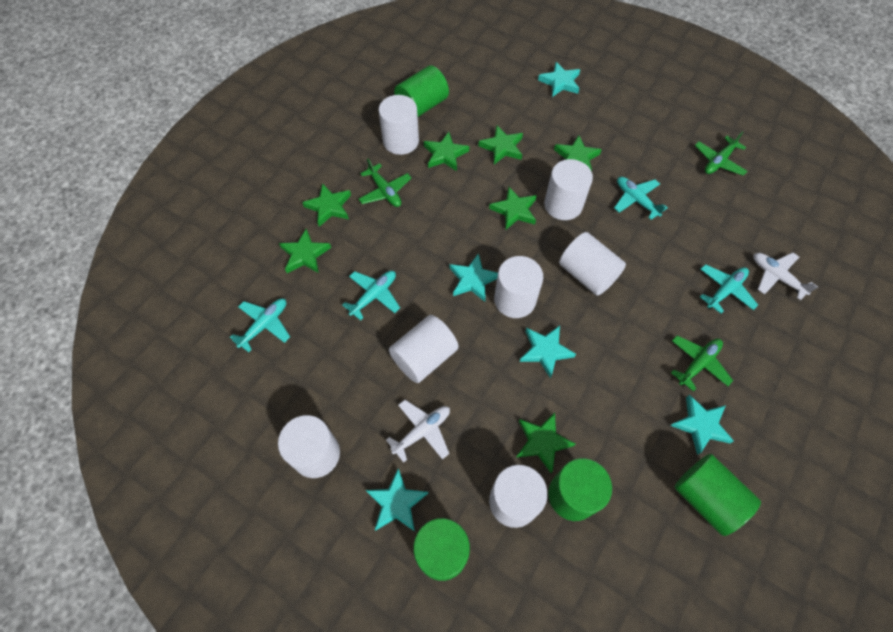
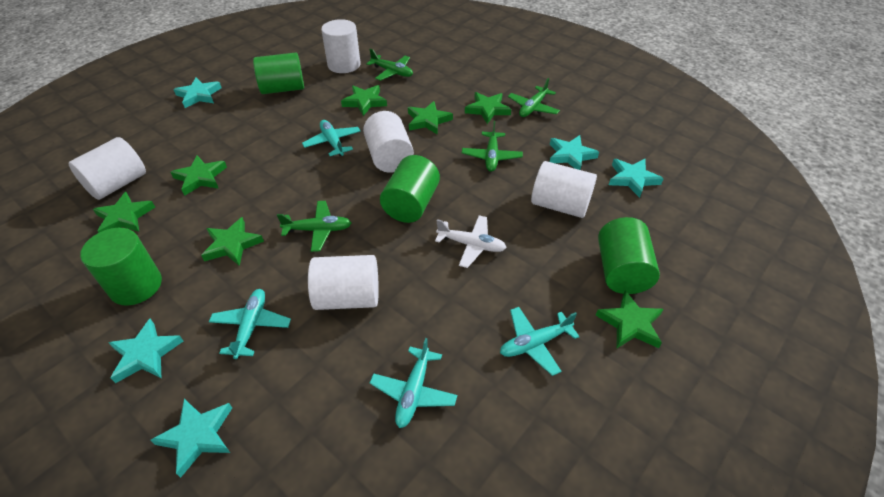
green plane: 3 -> 4
white cylinder: 7 -> 5
white plane: 2 -> 1

